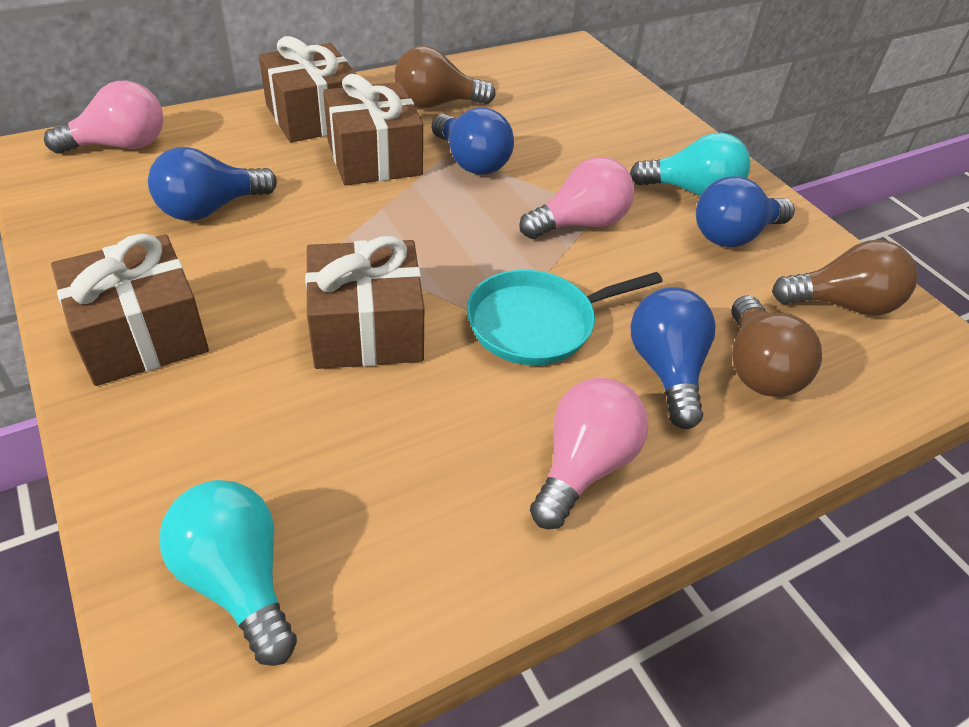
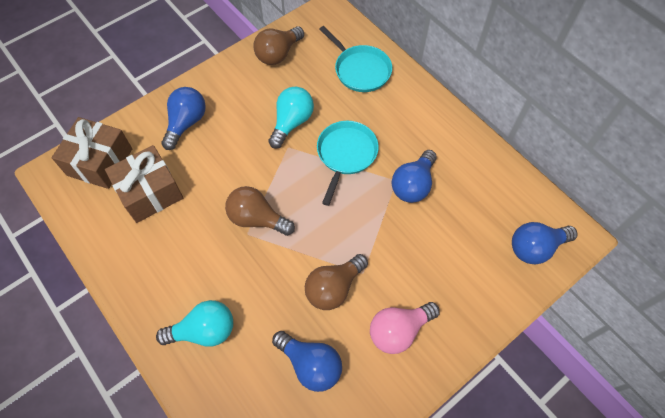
brown gift: 4 -> 2
pink light bulb: 3 -> 1
turquoise pan: 1 -> 2

